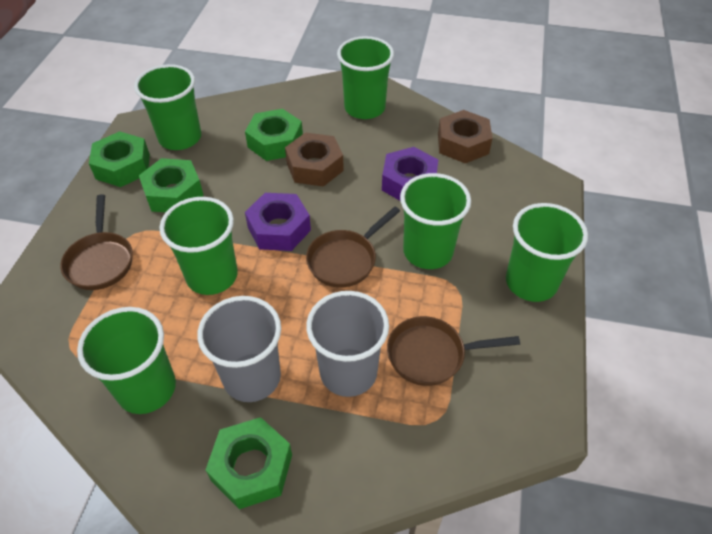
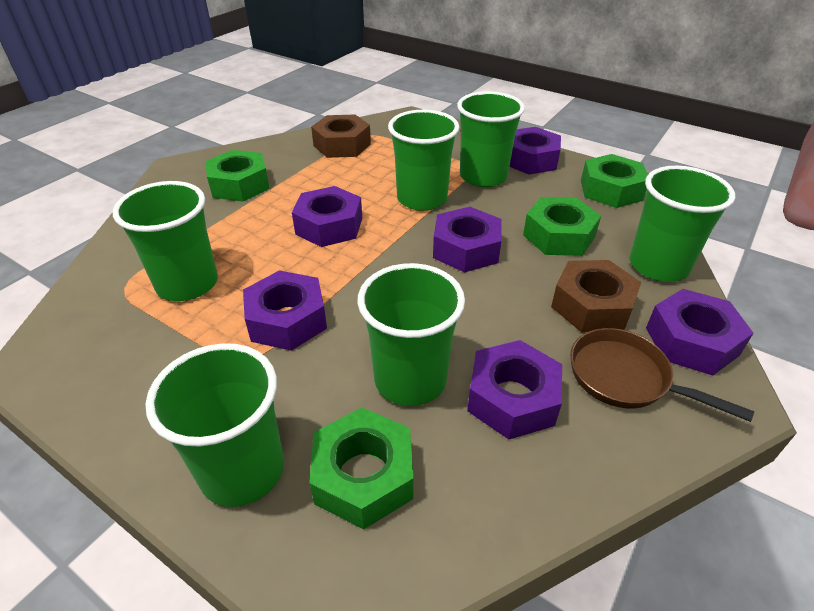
brown pan: 3 -> 1
grey cup: 2 -> 0
purple nut: 2 -> 6

